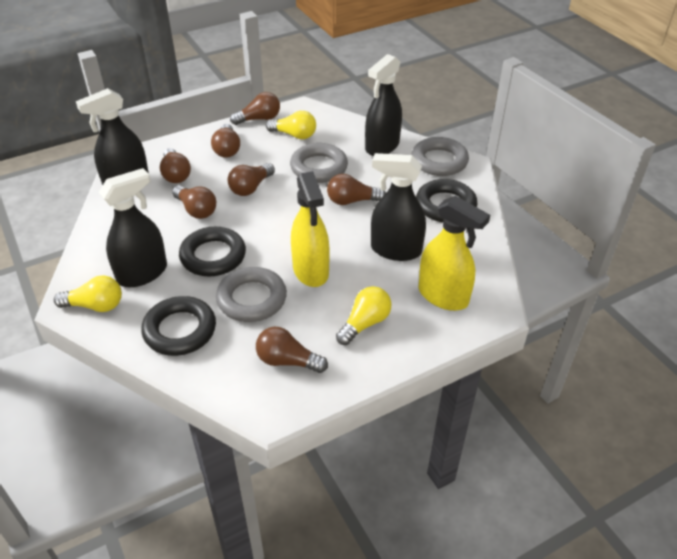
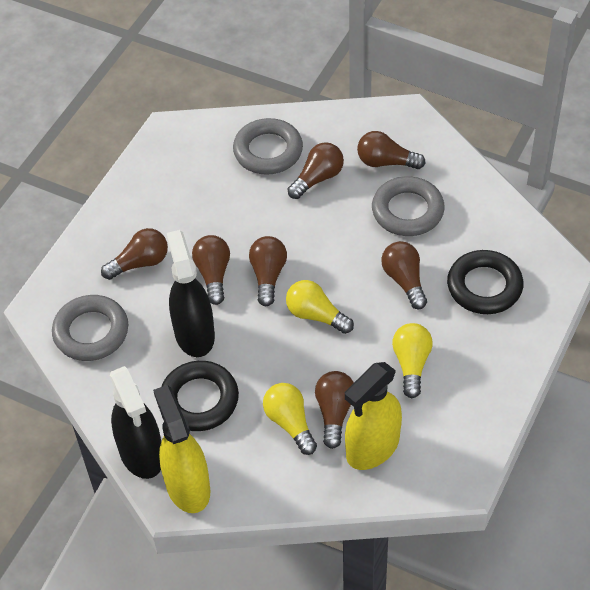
black ring: 3 -> 2
black spray bottle: 4 -> 2

